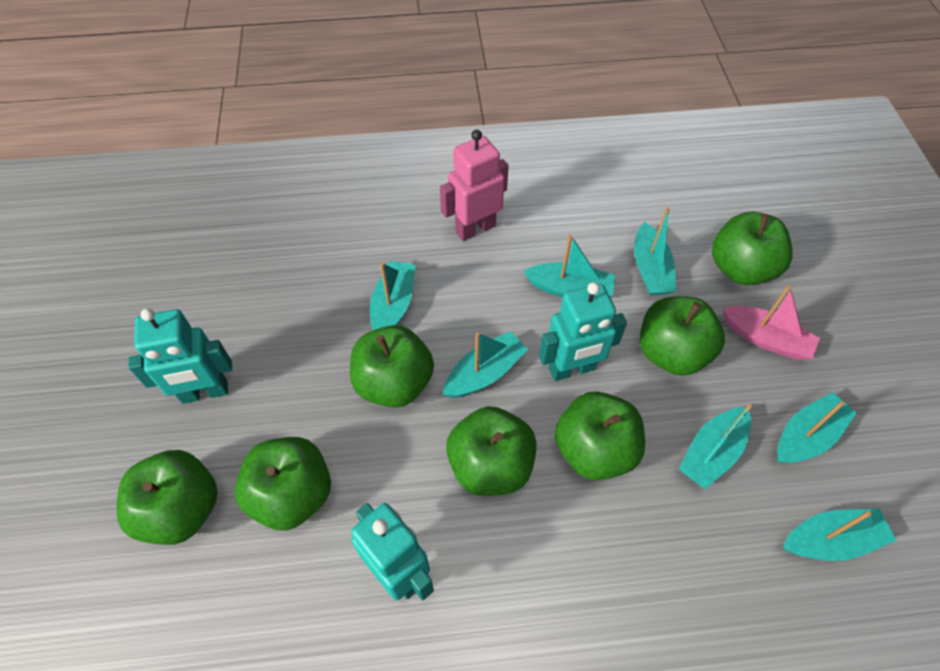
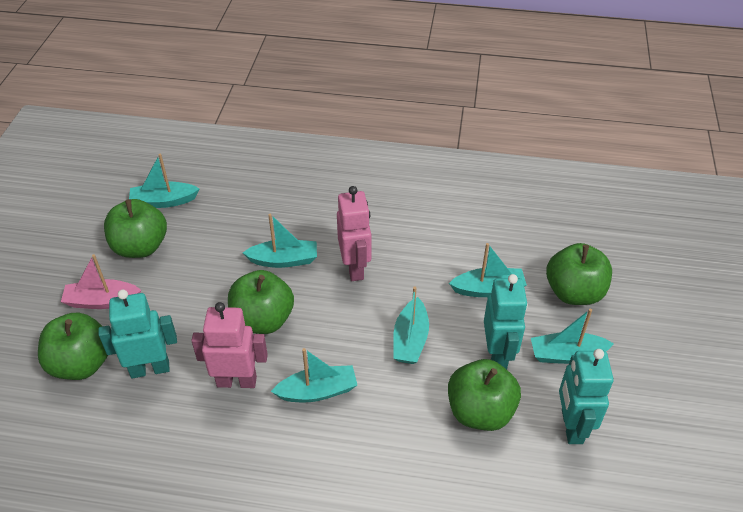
green apple: 7 -> 5
pink robot: 1 -> 2
turquoise boat: 7 -> 6

